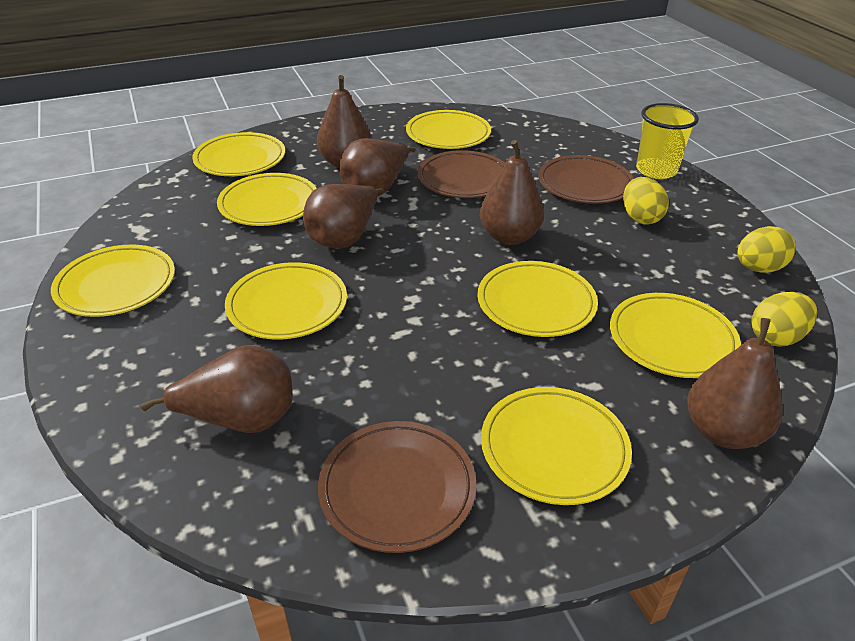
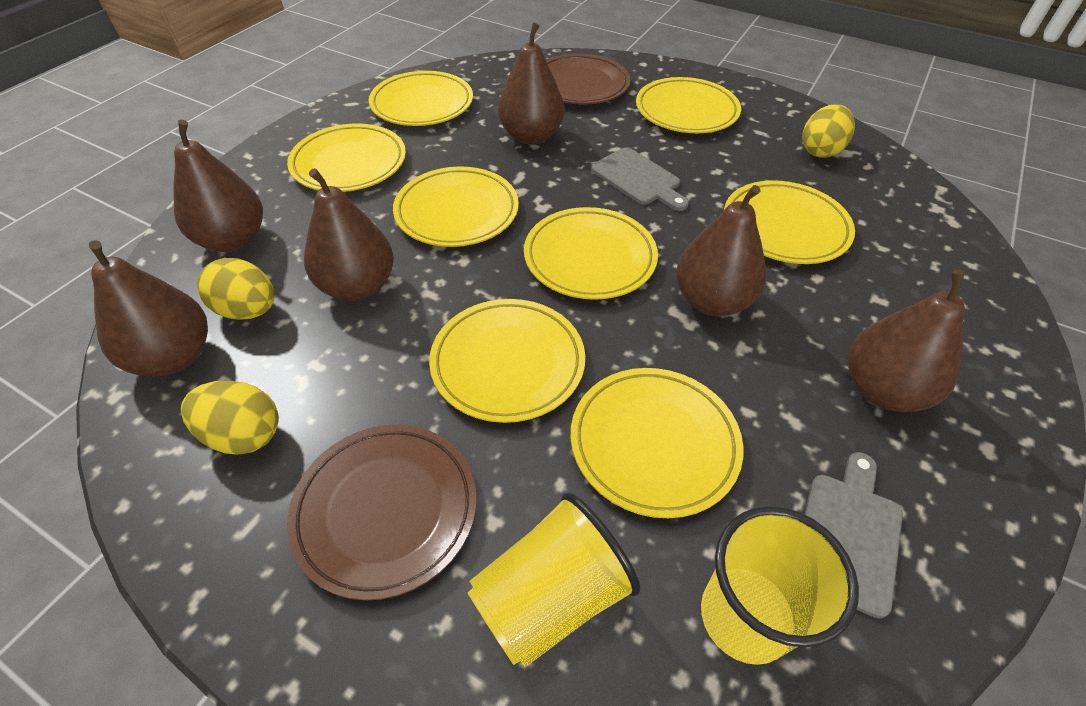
brown plate: 3 -> 2
grey cutting board: 0 -> 2
yellow cup: 1 -> 2

